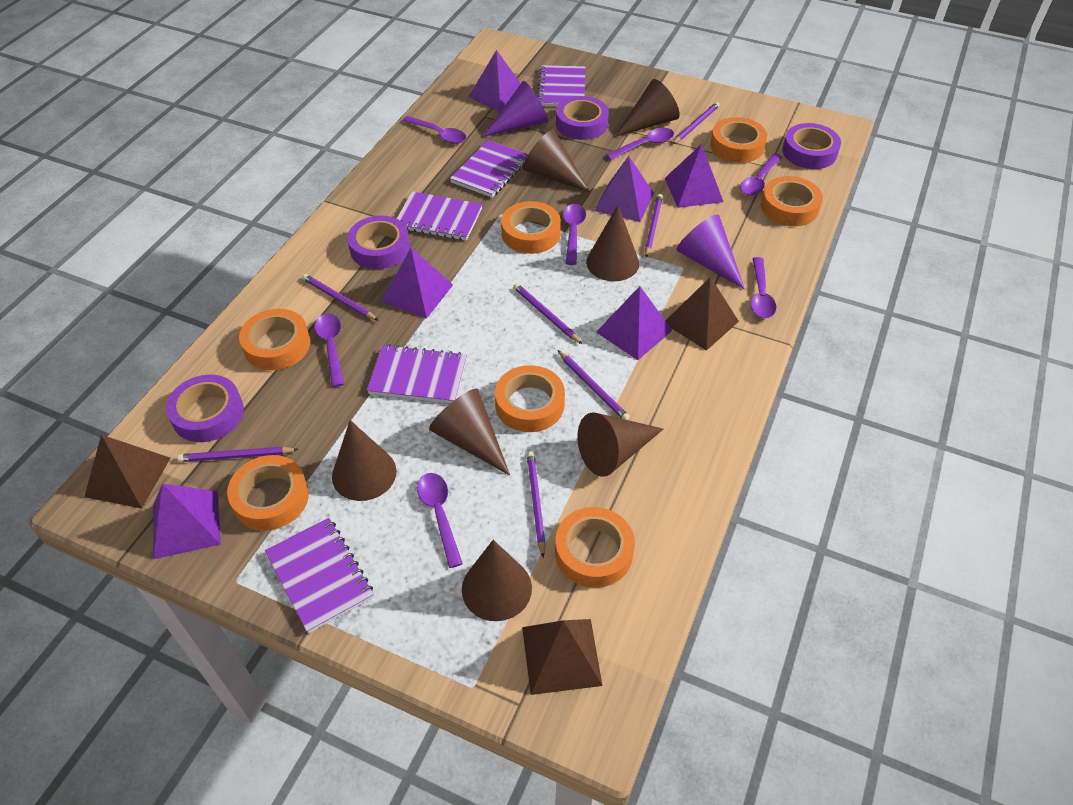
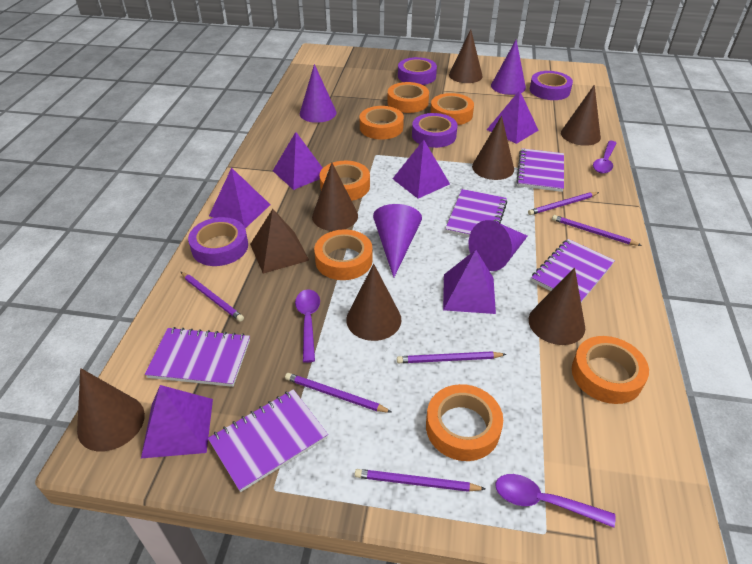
brown pyramid: 3 -> 1
purple cone: 2 -> 4
purple pencil: 7 -> 6
purple spoon: 7 -> 3

